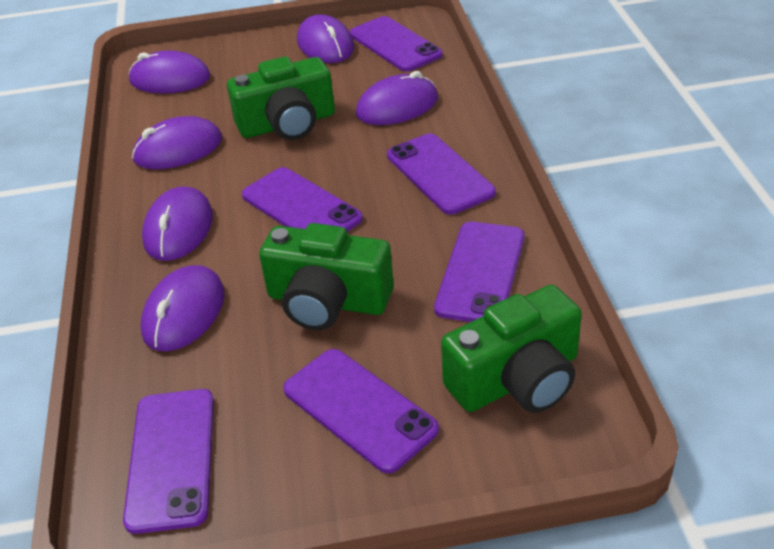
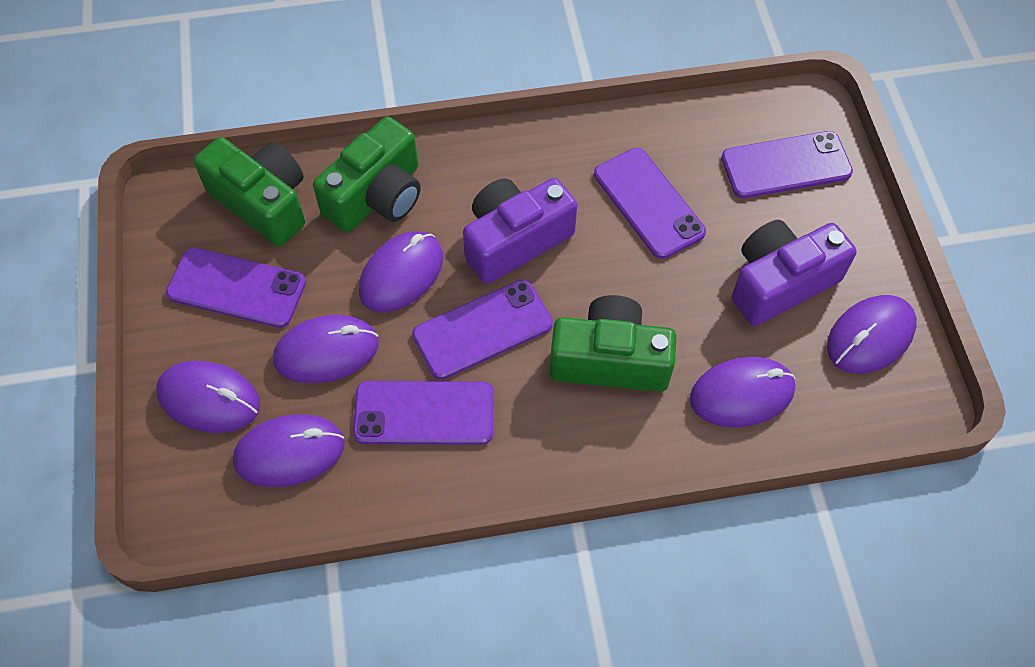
purple camera: 0 -> 2
purple phone: 6 -> 5

